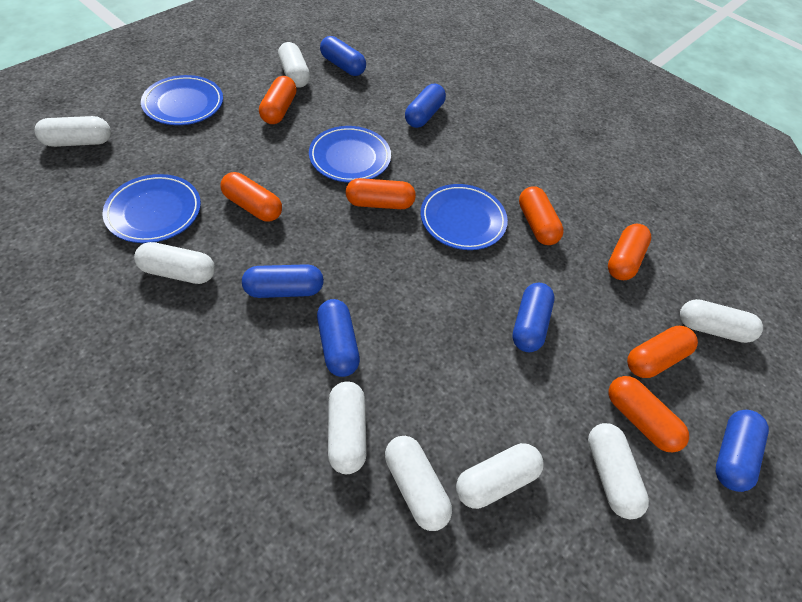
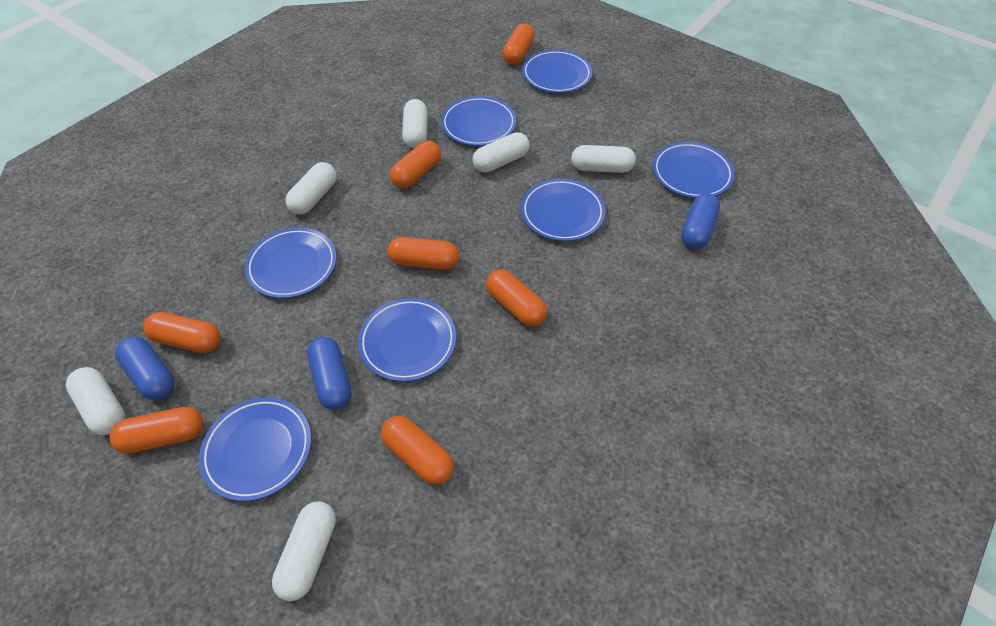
blue capsule: 6 -> 3
blue plate: 4 -> 7
white capsule: 8 -> 6

